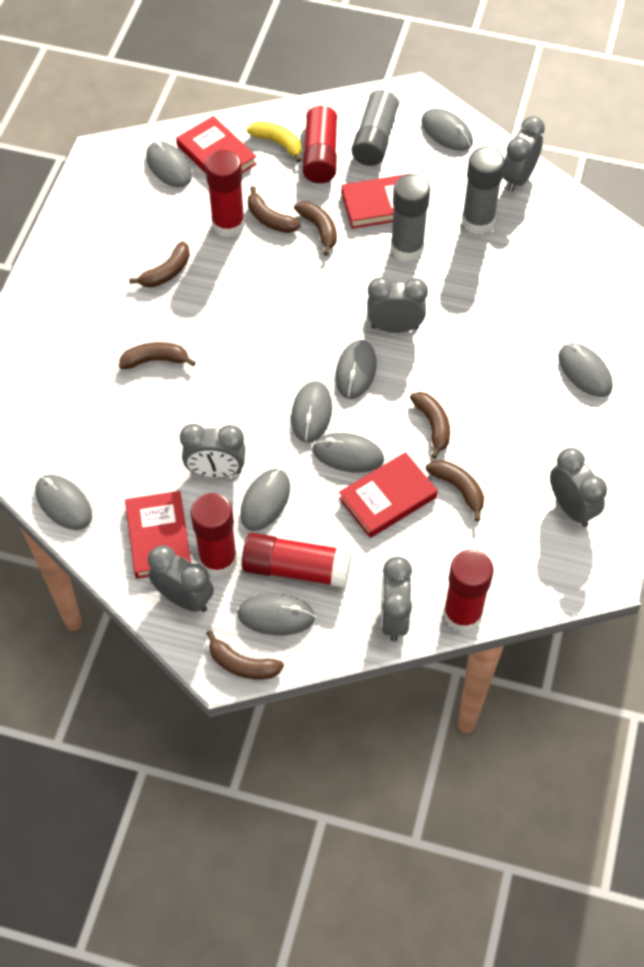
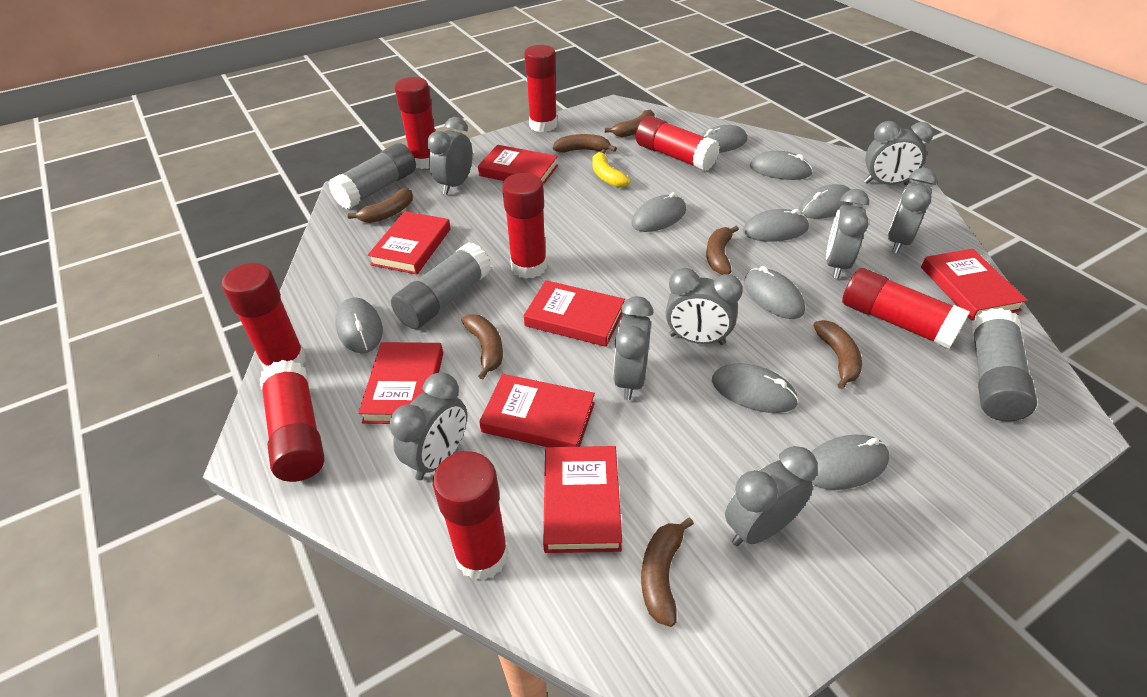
grey clock: 6 -> 8
red book: 4 -> 7
red glue stick: 5 -> 8

